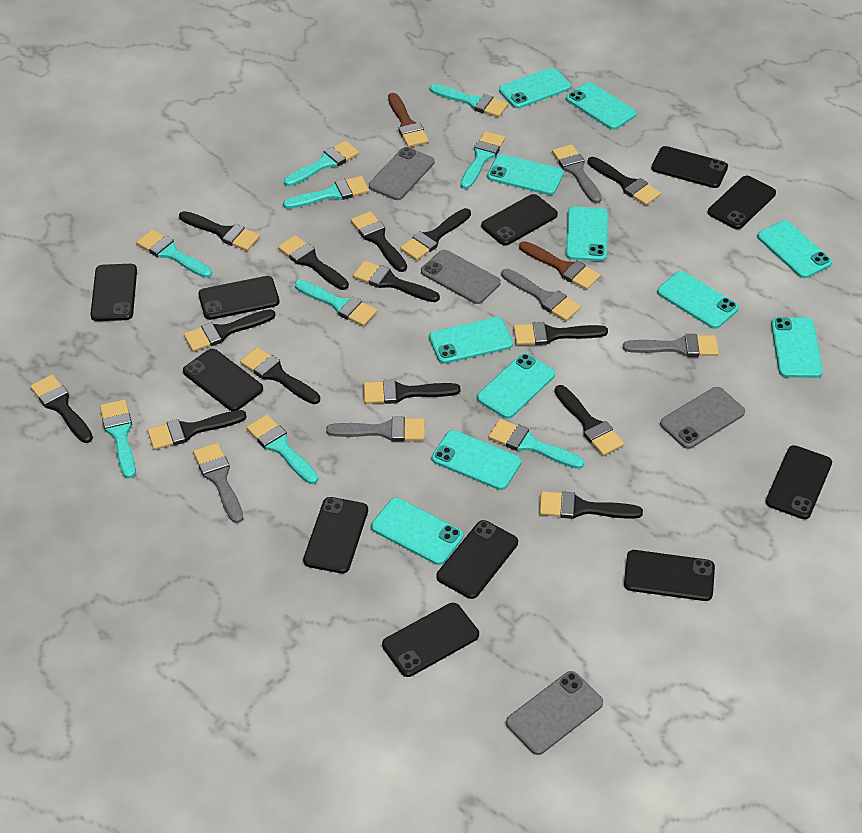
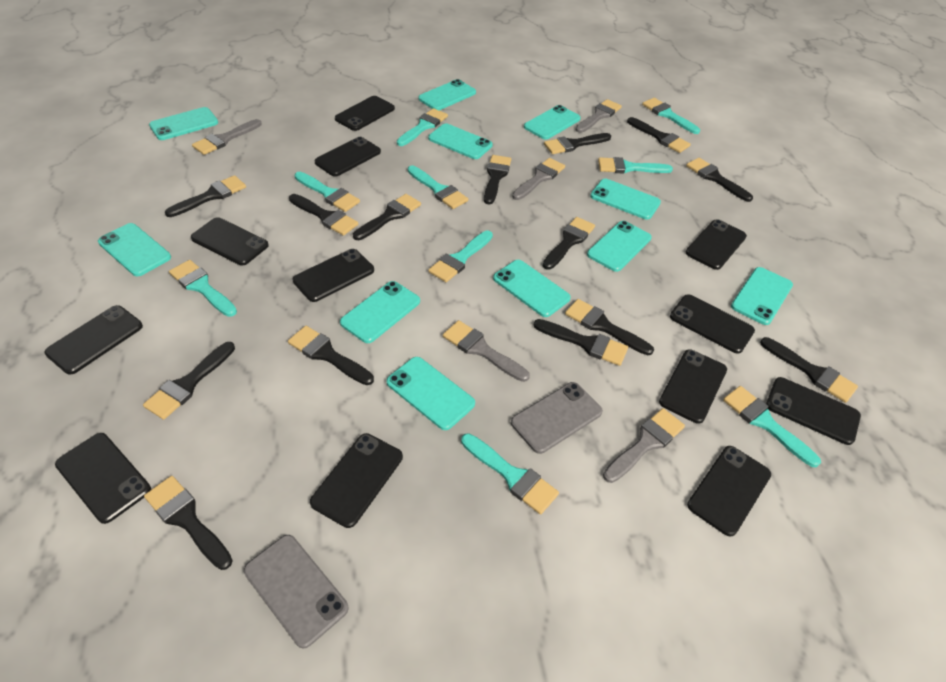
black phone: 11 -> 12
brown brush: 2 -> 0
grey phone: 4 -> 2

